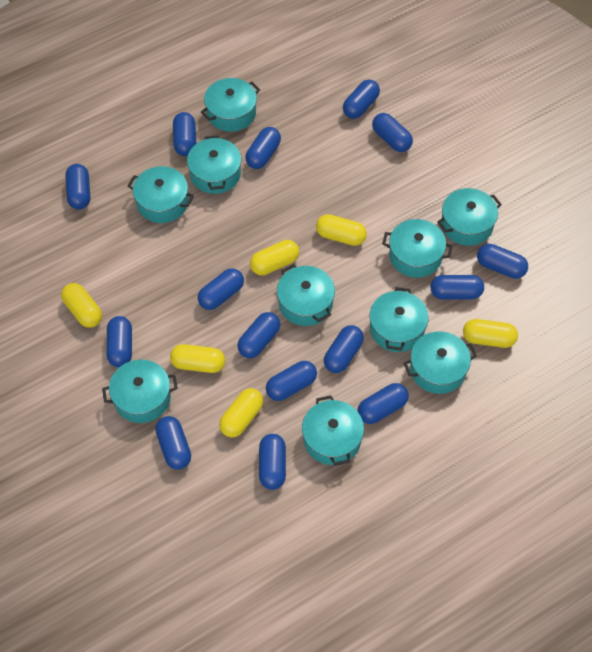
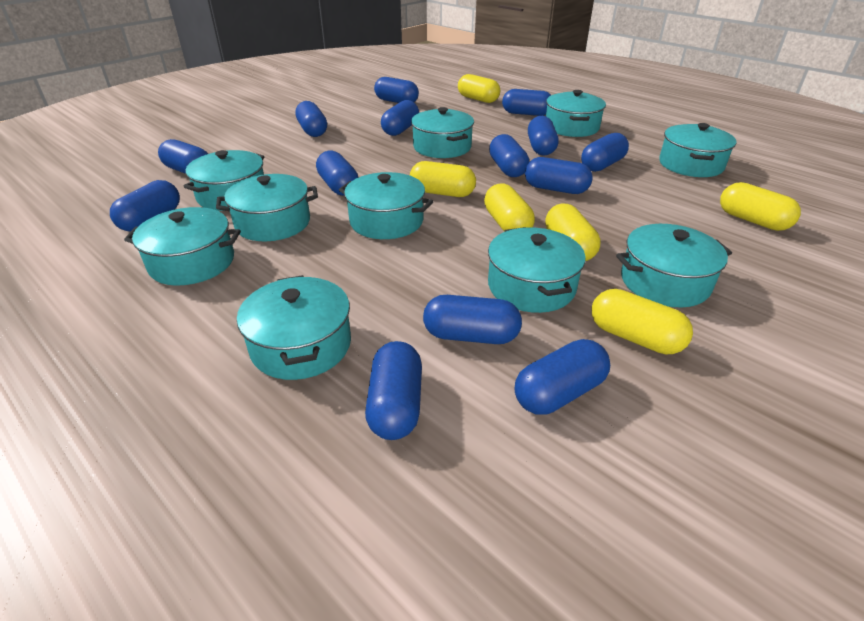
blue capsule: 15 -> 14

